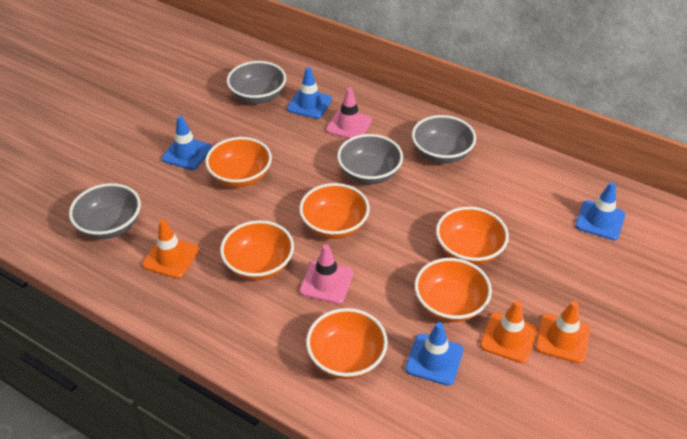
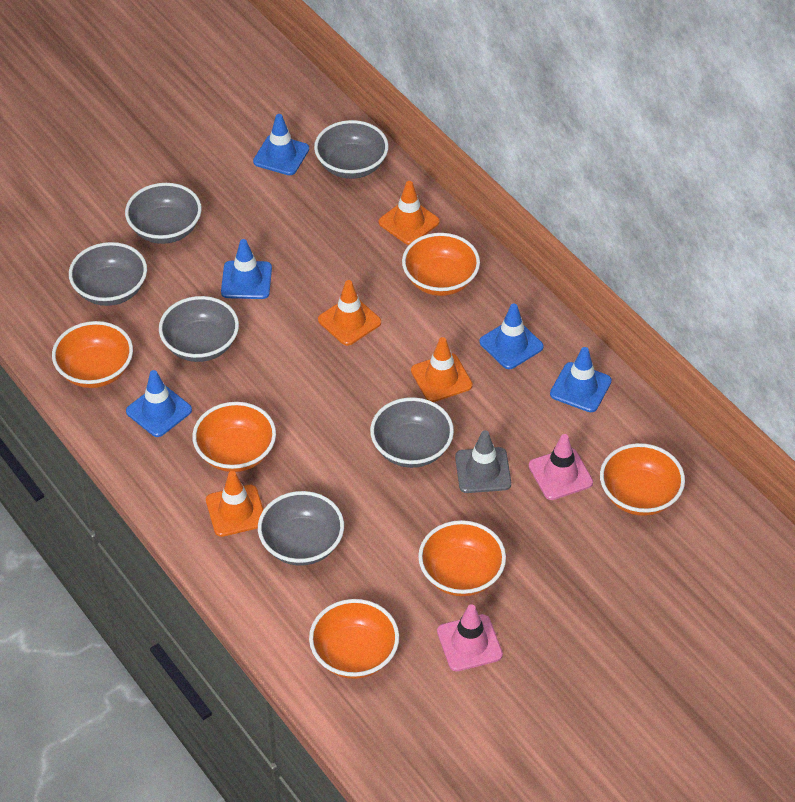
blue traffic cone: 4 -> 5
grey bowl: 4 -> 6
grey traffic cone: 0 -> 1
orange traffic cone: 3 -> 4

